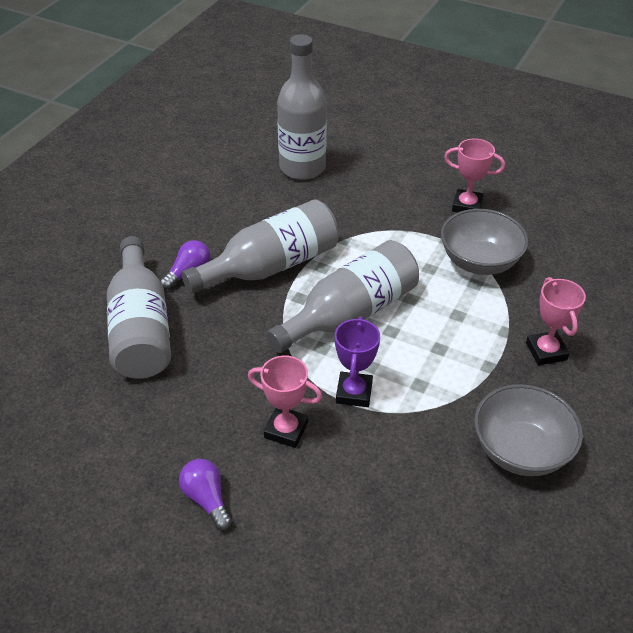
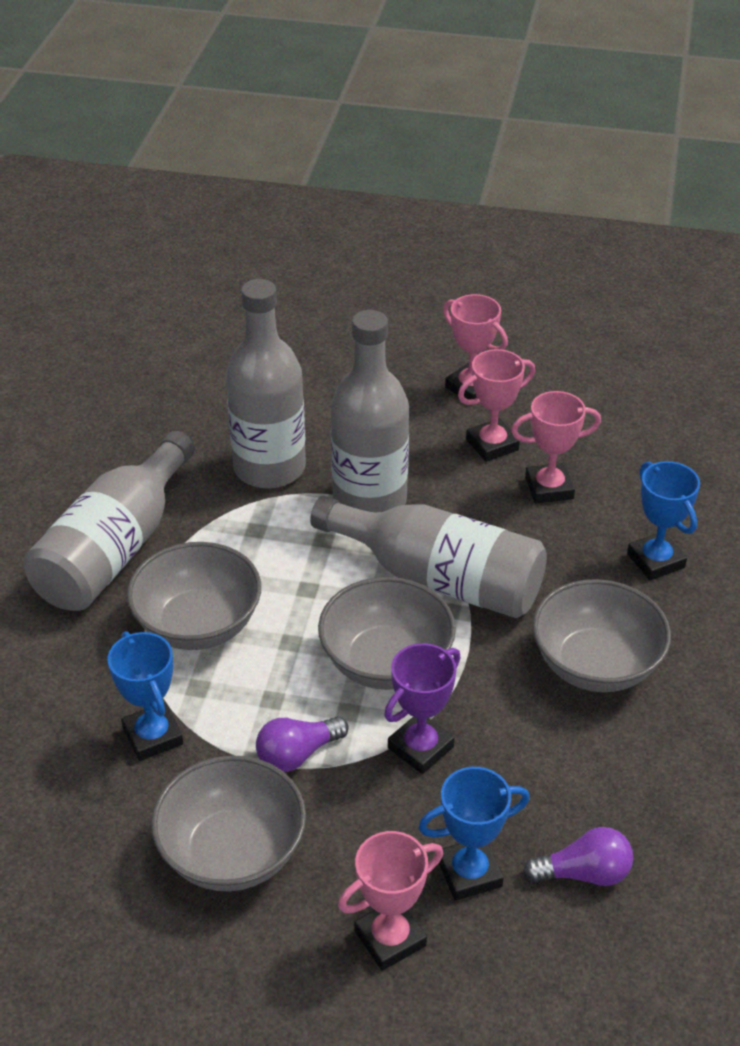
blue trophy: 0 -> 3
grey bowl: 2 -> 4
pink trophy: 3 -> 4

